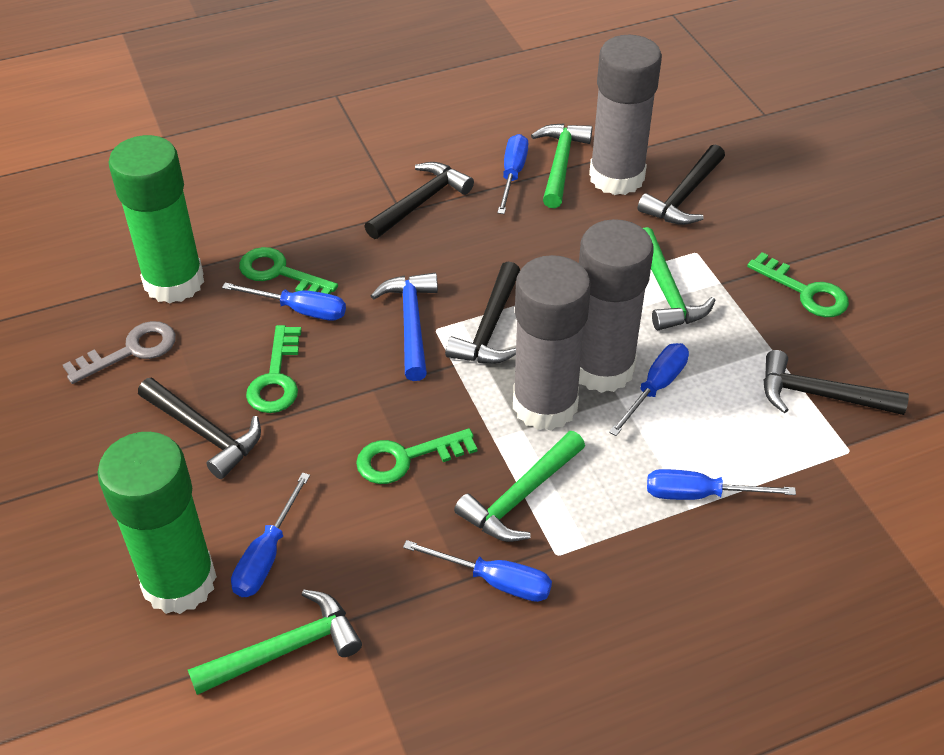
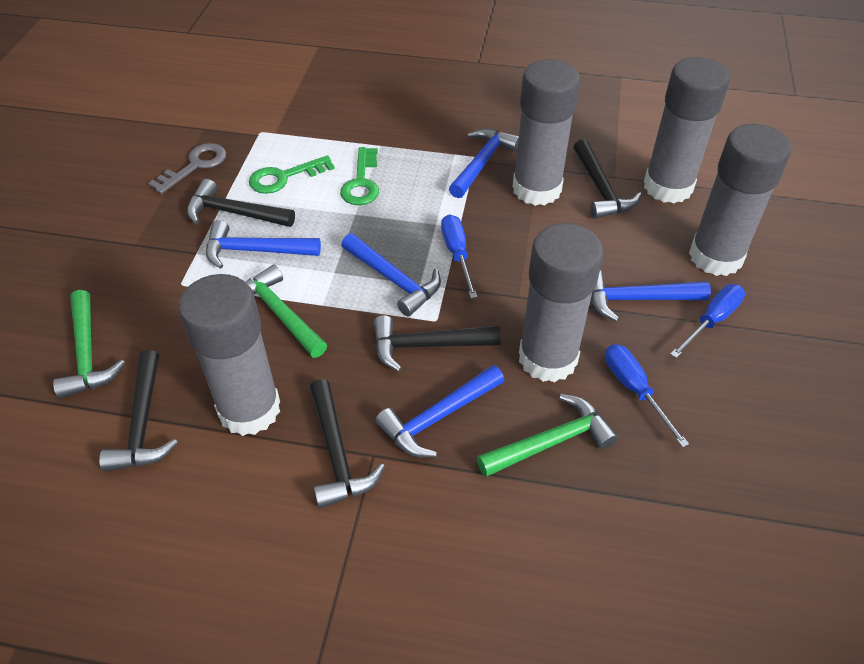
blue hammer: 1 -> 5
blue screwdriver: 6 -> 3
green glue stick: 2 -> 0
green hammer: 4 -> 3
green key: 4 -> 2
grey glue stick: 3 -> 5

